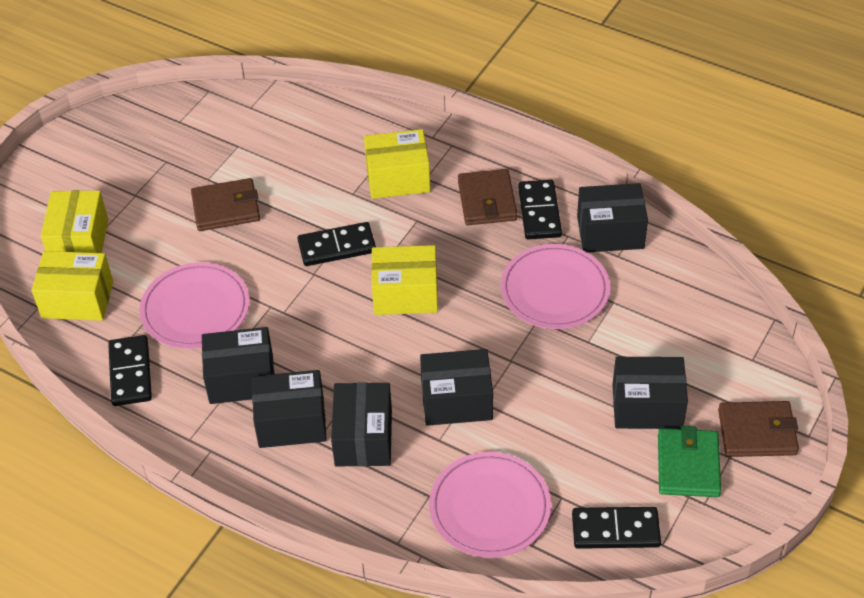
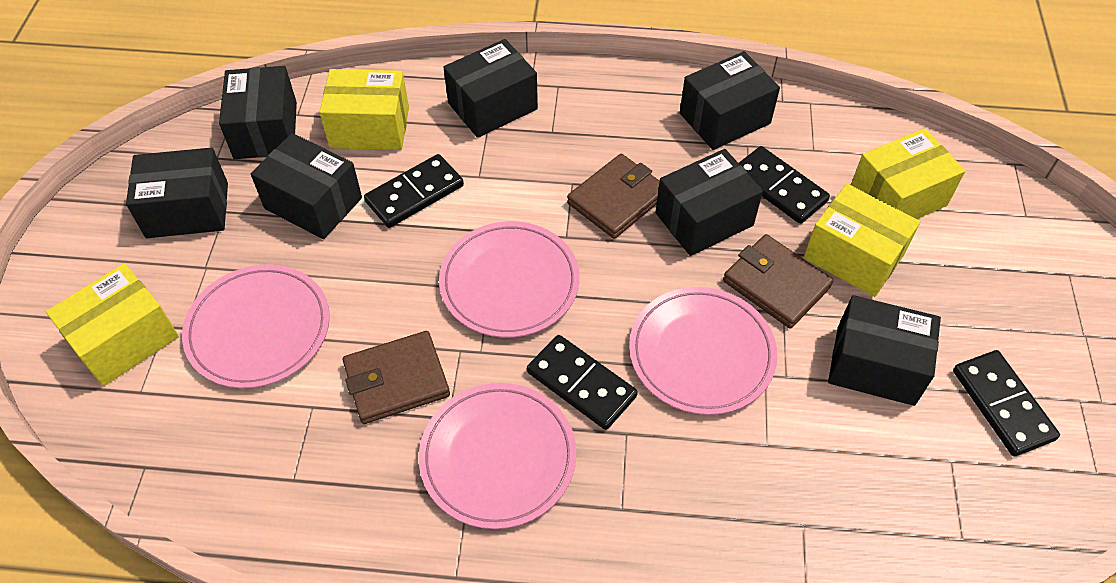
black box: 6 -> 7
green wallet: 1 -> 0
pink plate: 3 -> 4

